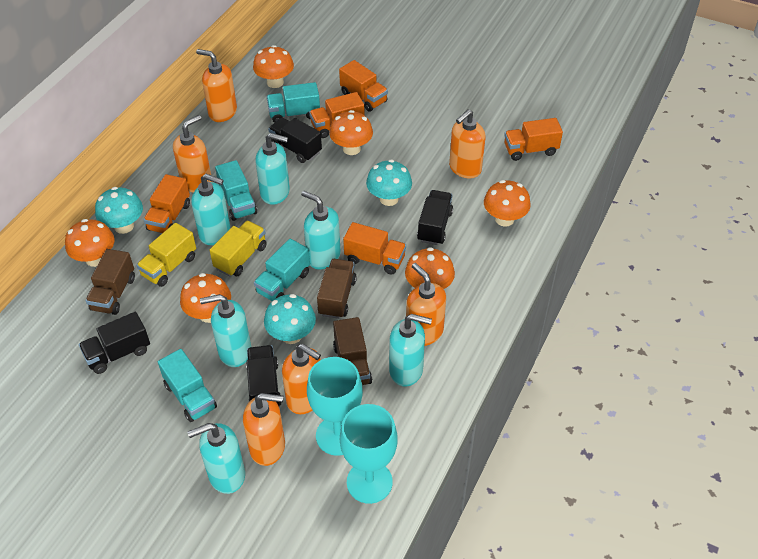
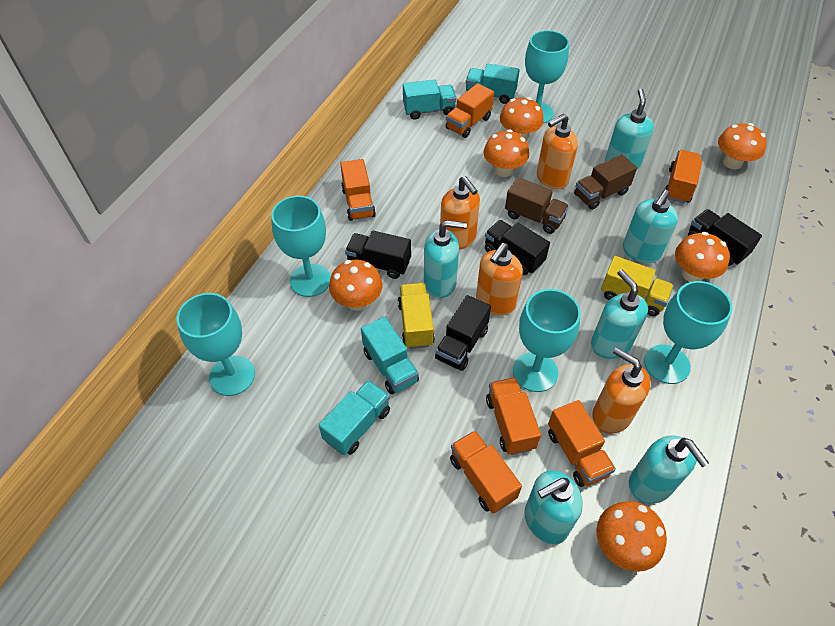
brown truck: 3 -> 2
orange soap dispenser: 6 -> 4
orange truck: 5 -> 6
turquoise goblet: 2 -> 5
turquoise mushroom: 3 -> 0

